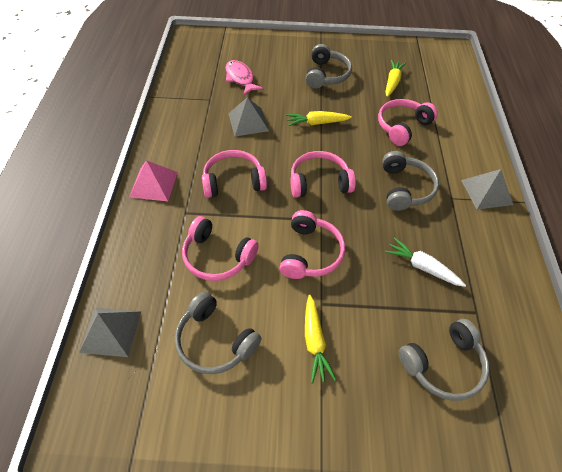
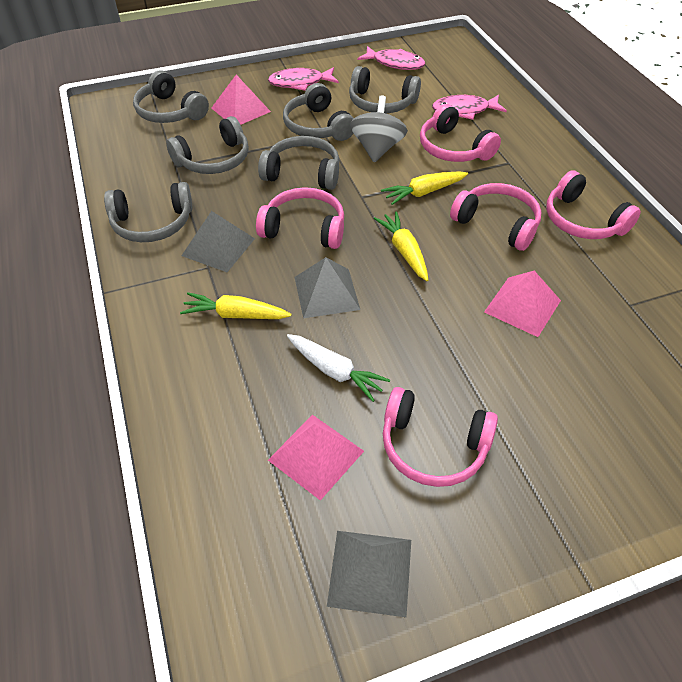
grey headphones: 4 -> 6
grey spinning top: 0 -> 1
pink fish: 1 -> 3
pink pyramid: 1 -> 3

